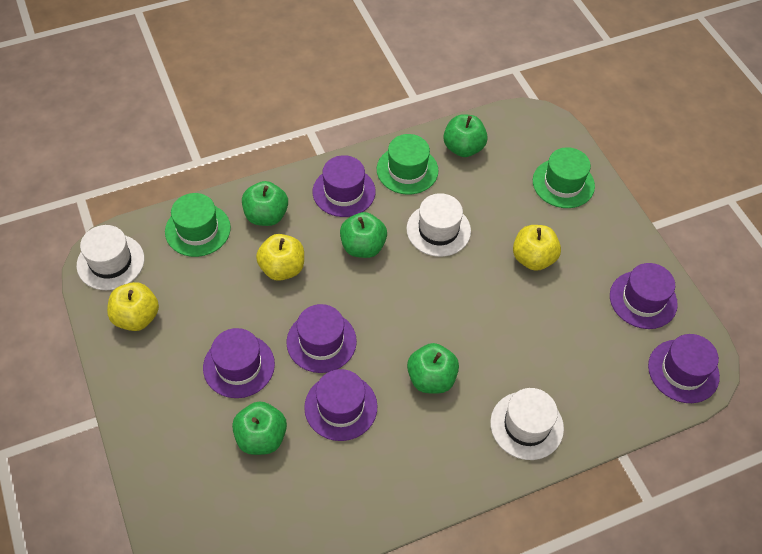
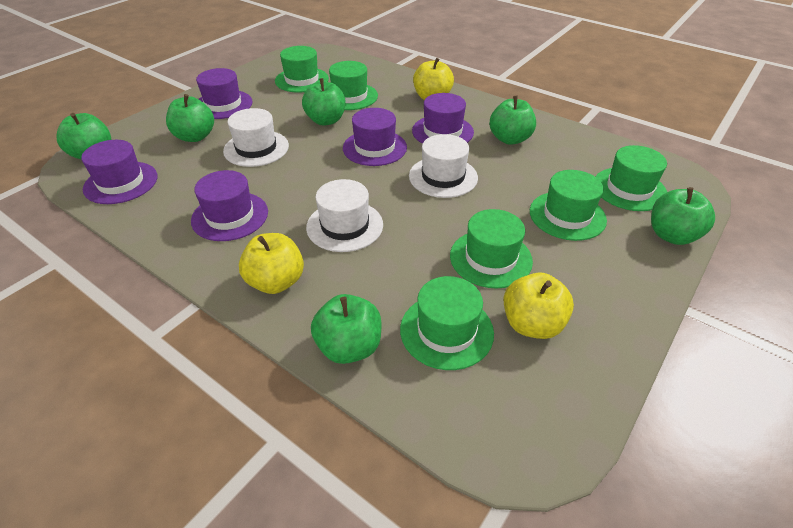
green apple: 5 -> 6
green hat: 3 -> 6
purple hat: 6 -> 5

